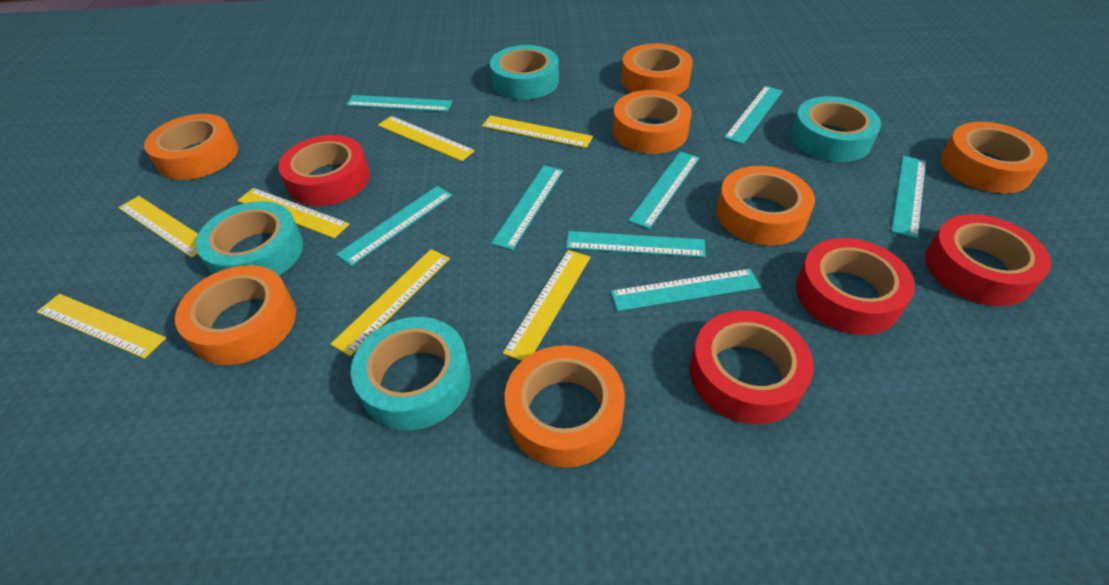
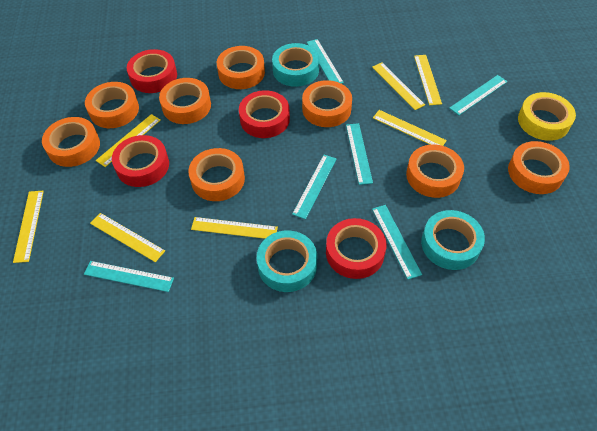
orange tape: 7 -> 8
turquoise ruler: 8 -> 6
turquoise tape: 4 -> 3
yellow tape: 0 -> 1

